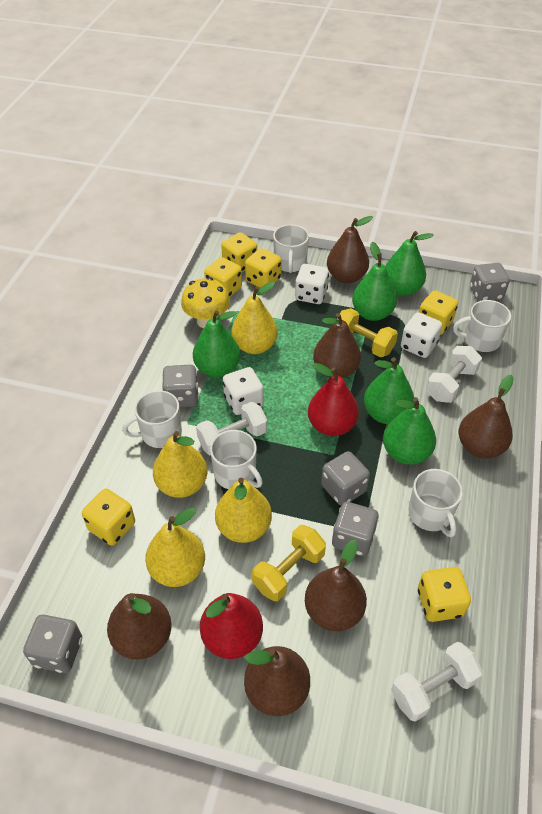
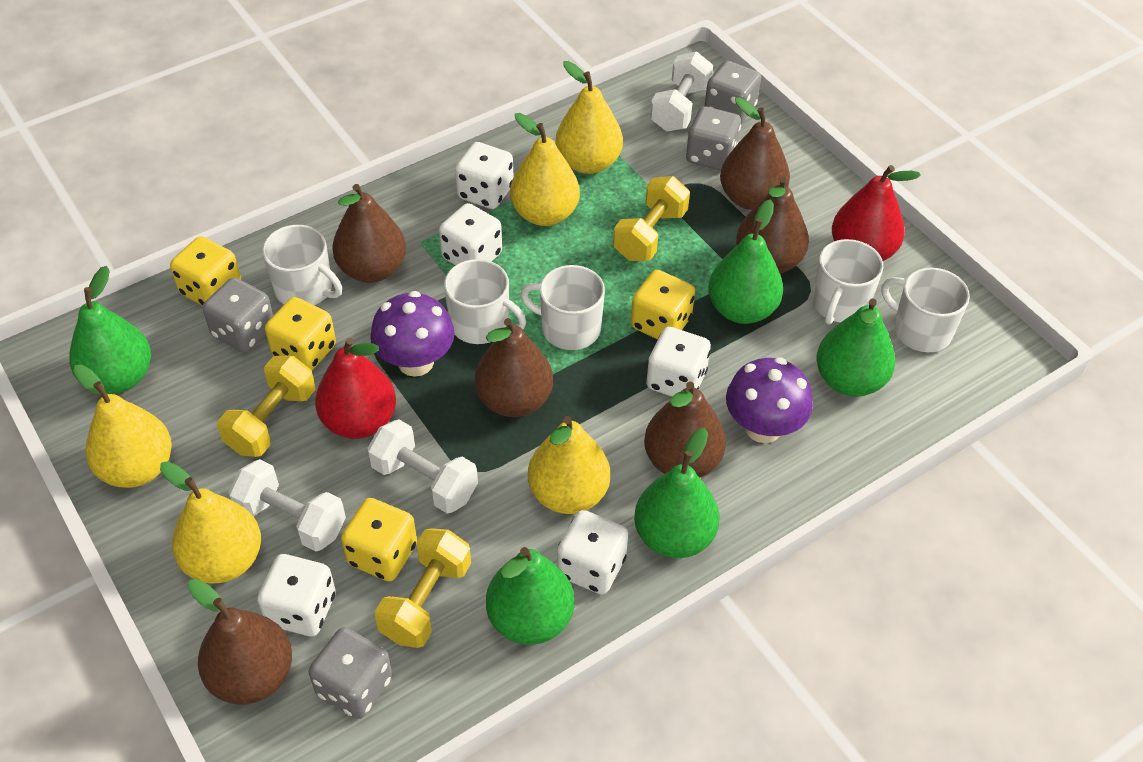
grey dice: 5 -> 4
purple mushroom: 0 -> 2
white dice: 3 -> 5
yellow dice: 6 -> 4
yellow dumbbell: 2 -> 3
yellow mushroom: 1 -> 0
yellow pear: 4 -> 5

